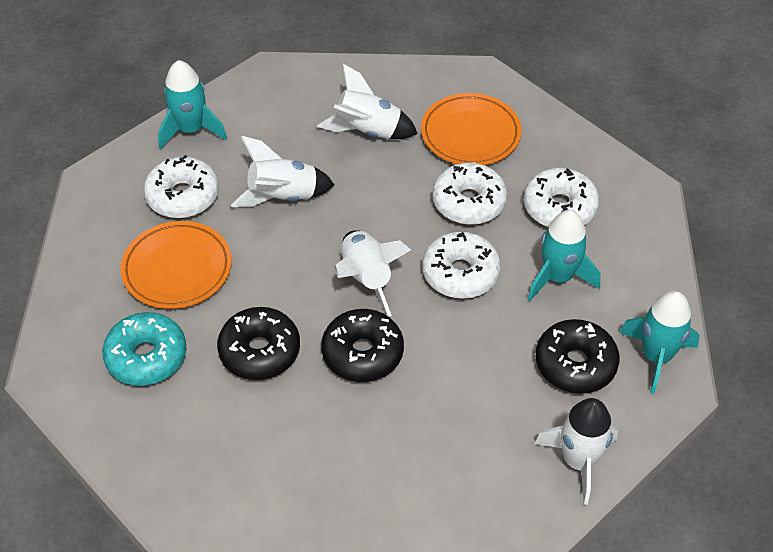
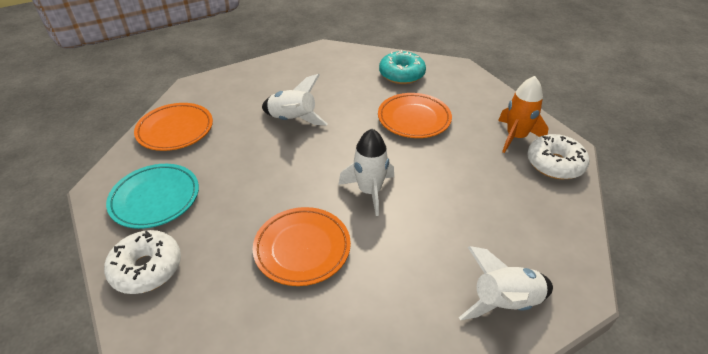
black donut: 3 -> 0
orange plate: 2 -> 3
orange rocket: 0 -> 1
turquoise plate: 0 -> 1
turquoise rocket: 3 -> 0
white donut: 4 -> 2
white rocket: 4 -> 3

